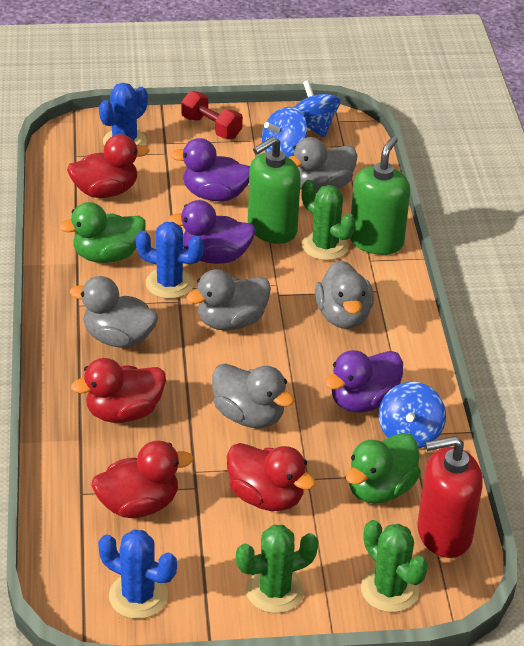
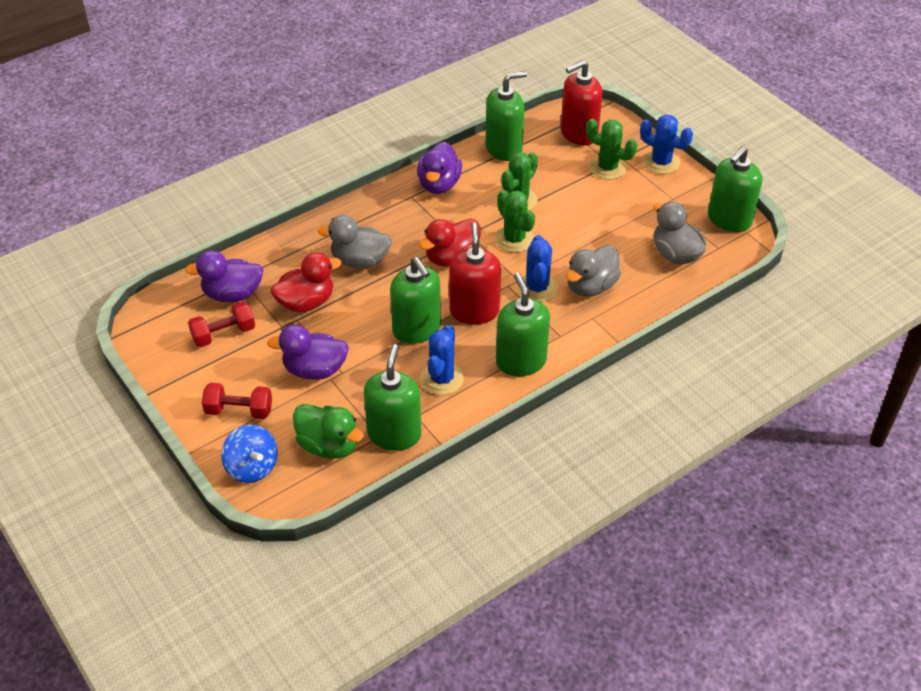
blue spinning top: 3 -> 1
green duck: 2 -> 1
green soap dispenser: 2 -> 5
grey duck: 5 -> 3
red duck: 4 -> 2
red dumbbell: 1 -> 2
red soap dispenser: 1 -> 2

